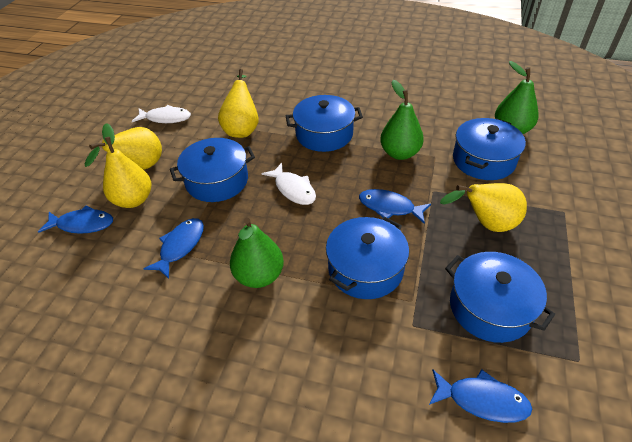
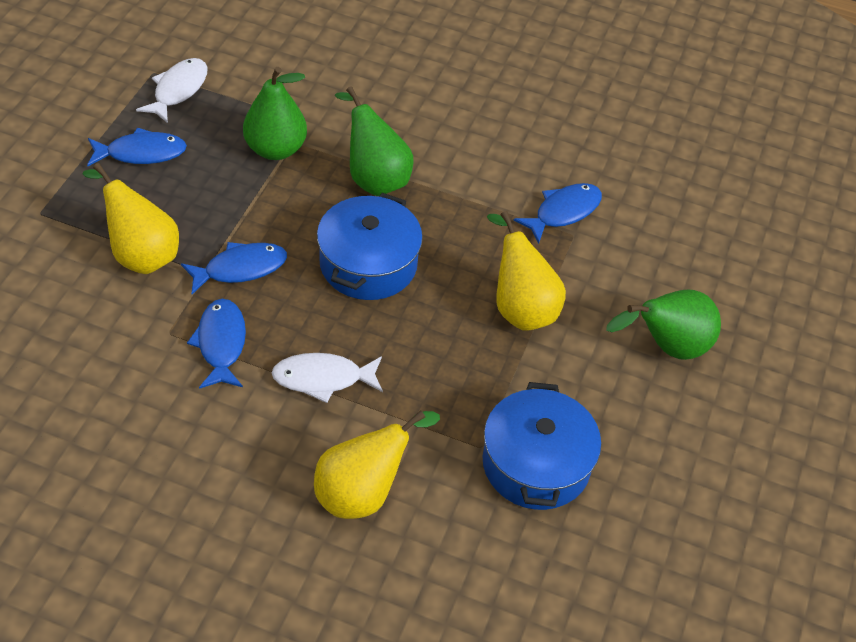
blue pot: 5 -> 2
yellow pear: 4 -> 3

